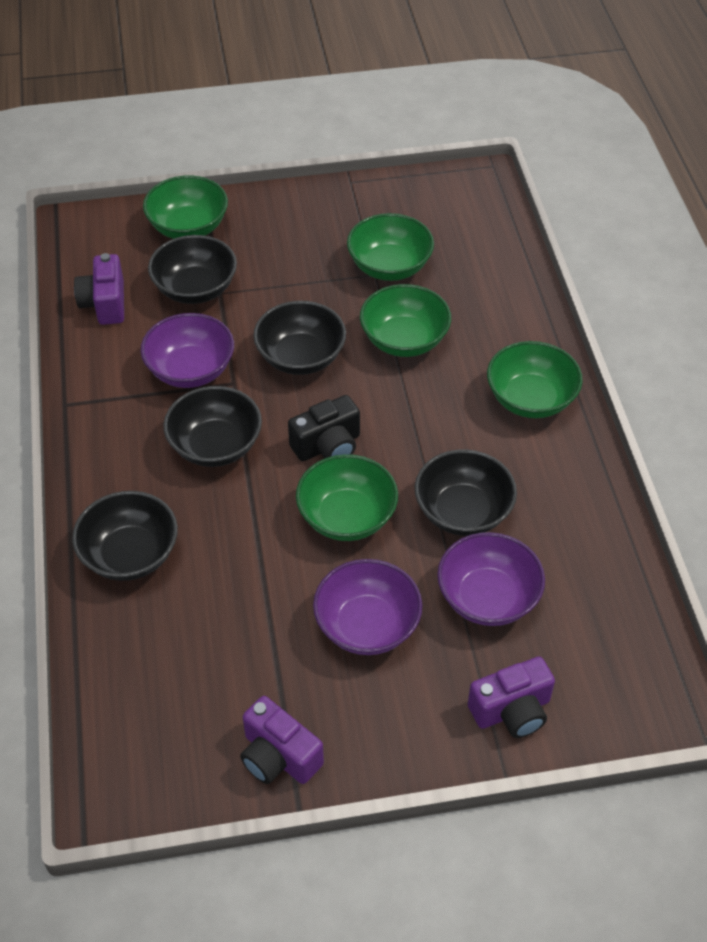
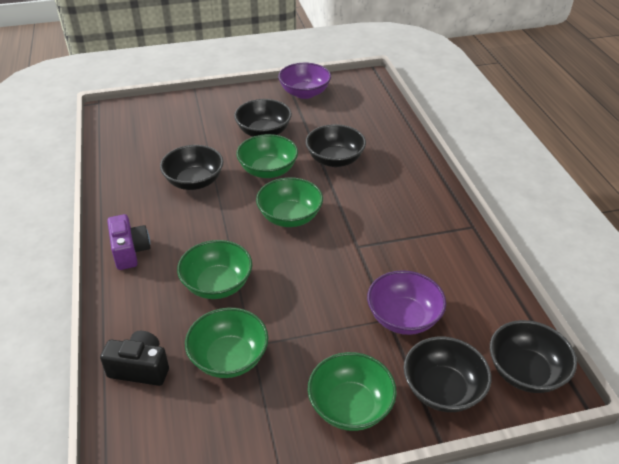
purple bowl: 3 -> 2
purple camera: 3 -> 1

